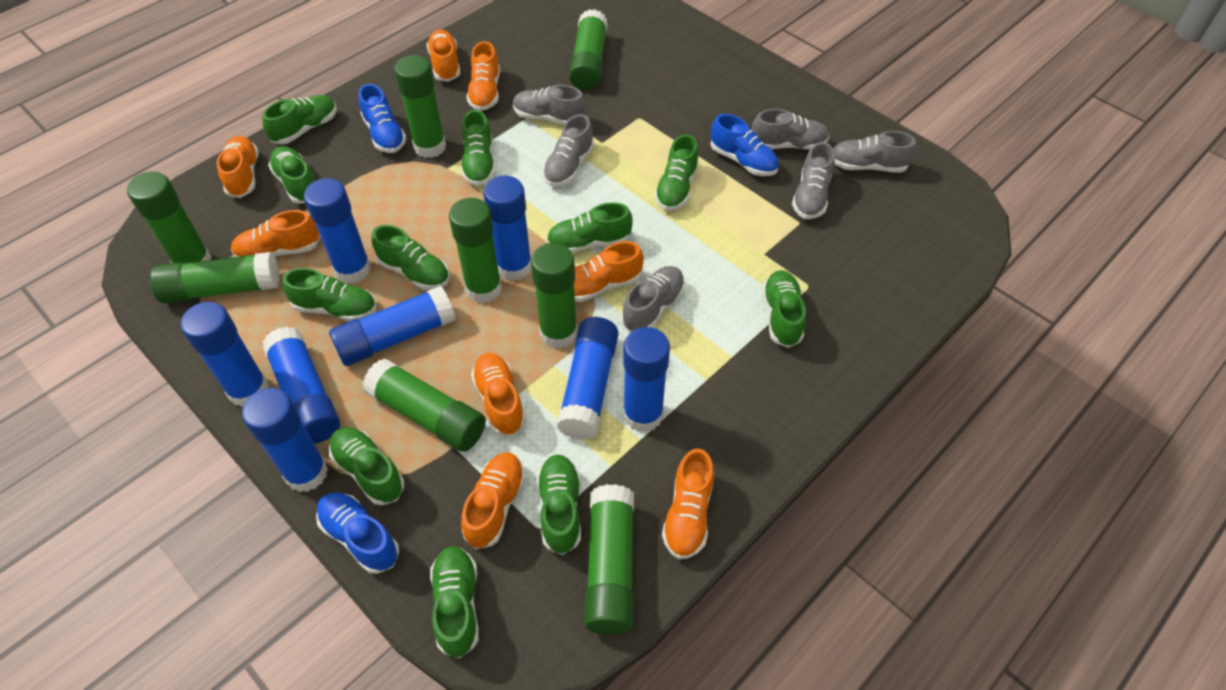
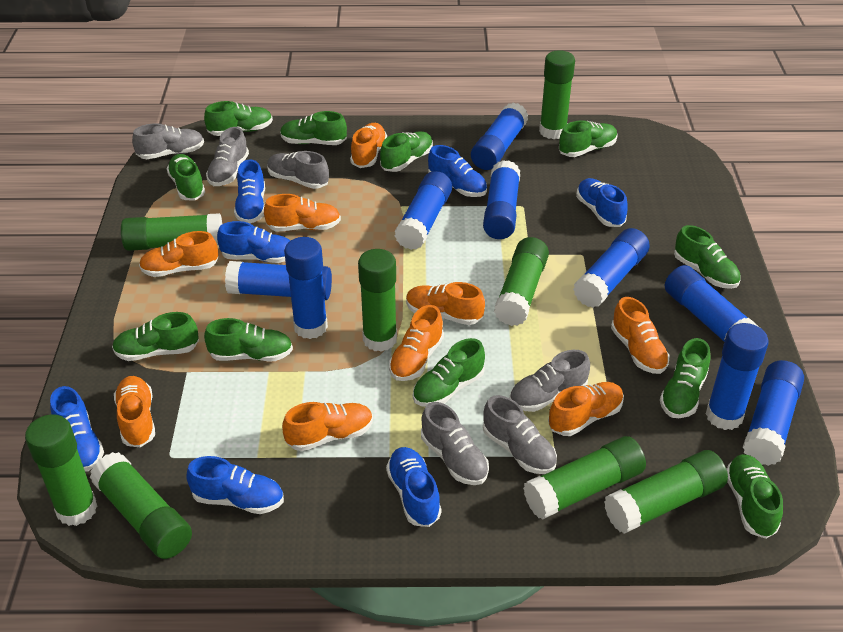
blue glue stick: 8 -> 9
blue shoe: 3 -> 7
orange shoe: 8 -> 9

